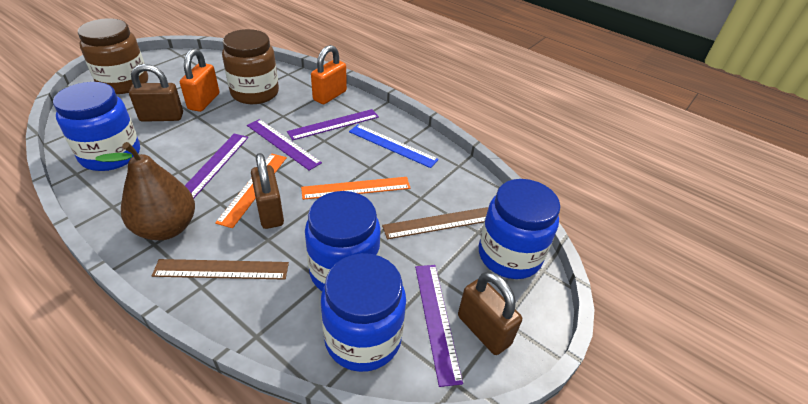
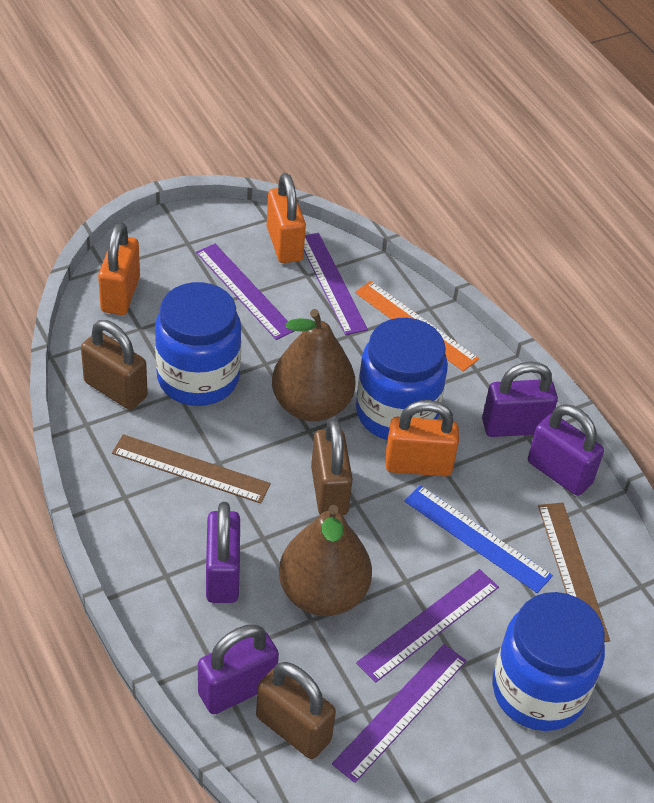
blue jar: 4 -> 3
brown jar: 2 -> 0
brown pear: 1 -> 2
orange padlock: 2 -> 3
orange ruler: 2 -> 1
purple padlock: 0 -> 4

